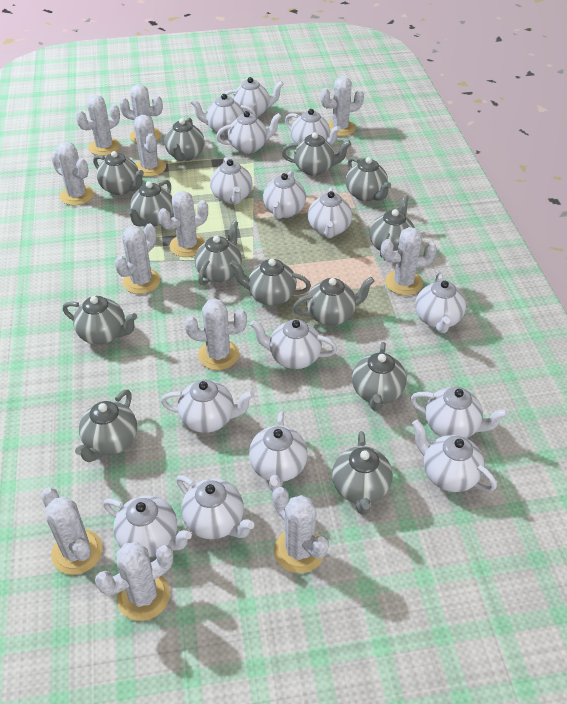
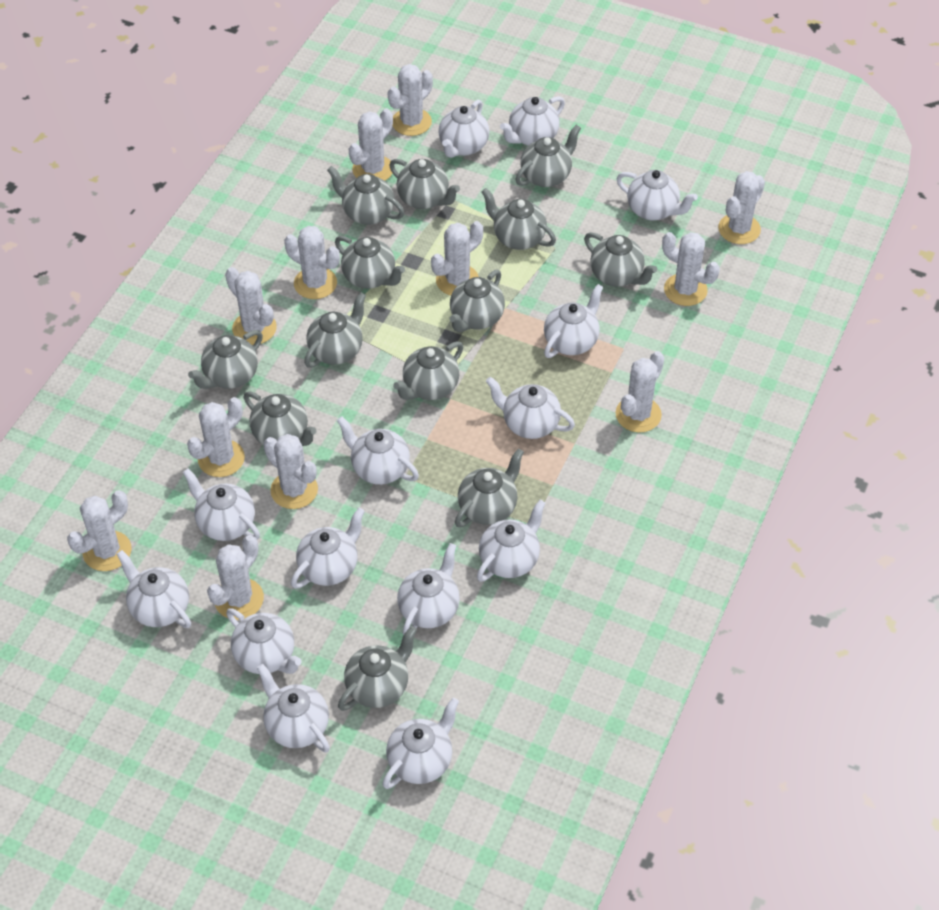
white teapot: 15 -> 14

